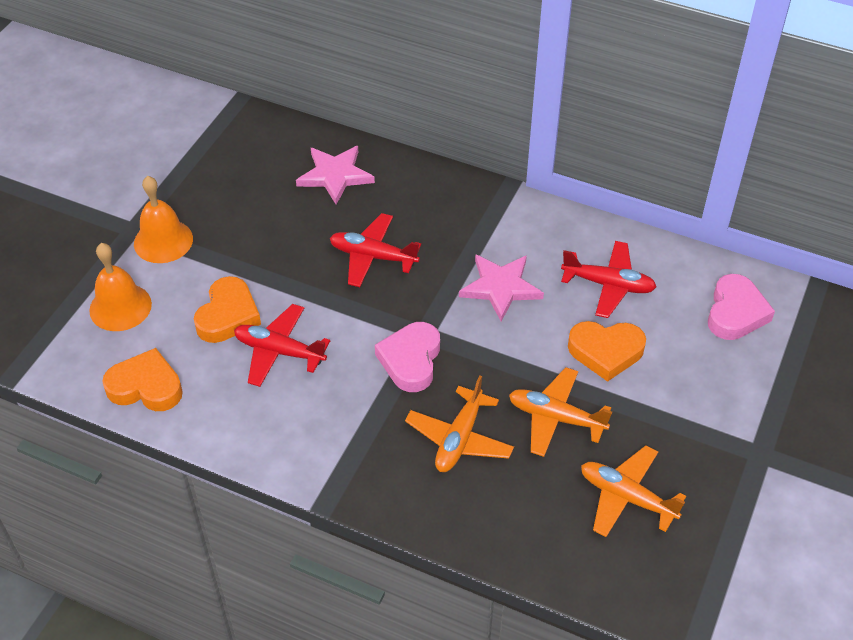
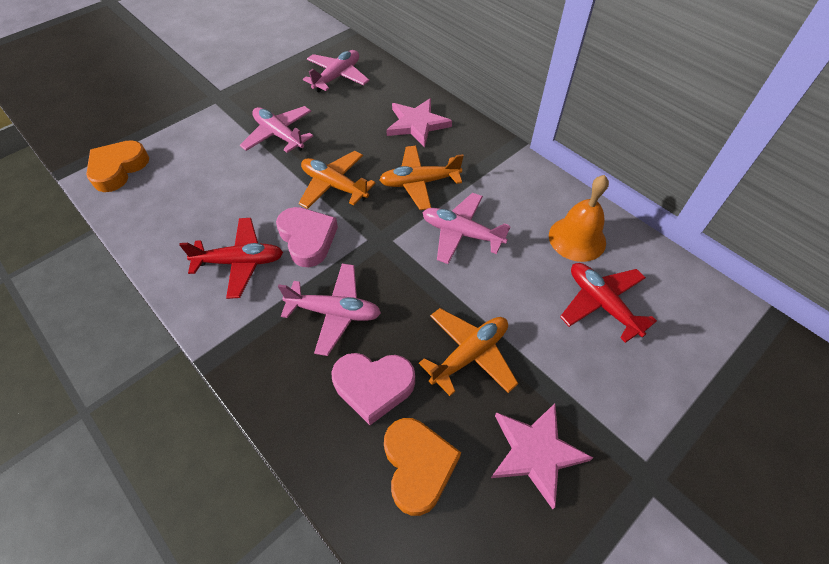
orange bell: 2 -> 1
orange heart: 3 -> 2
pink plane: 0 -> 4
red plane: 3 -> 2

